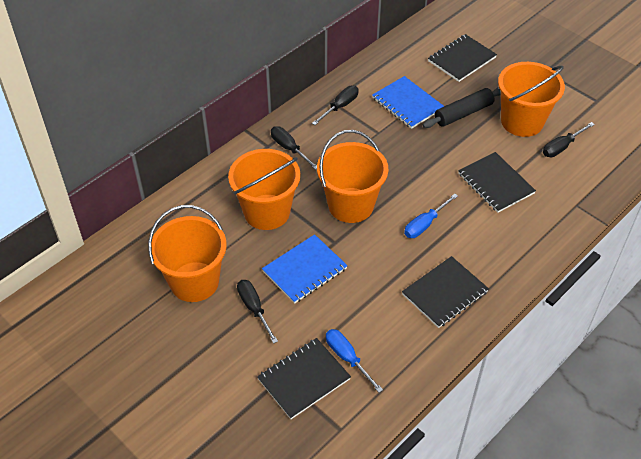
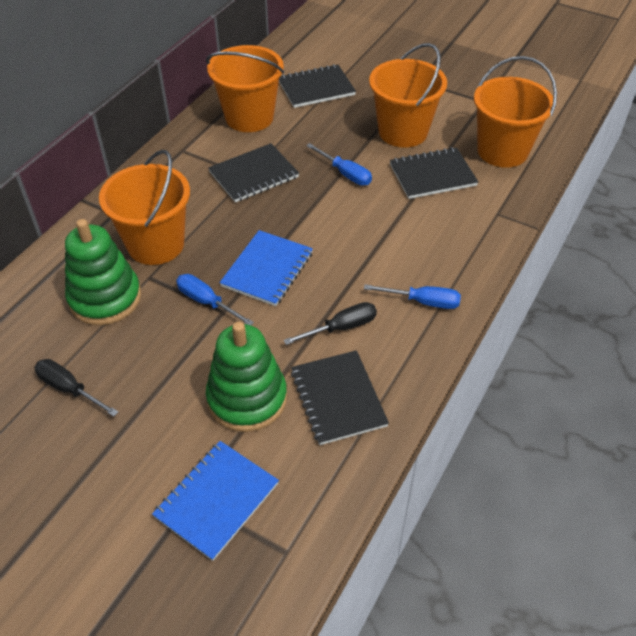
black rolling pin: 1 -> 0
black screwdriver: 4 -> 2
blue screwdriver: 2 -> 3
green stacking toy: 0 -> 2

